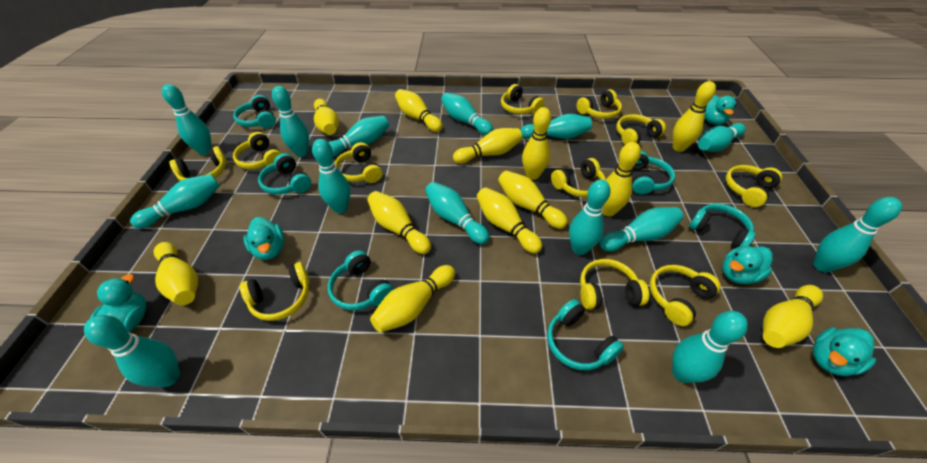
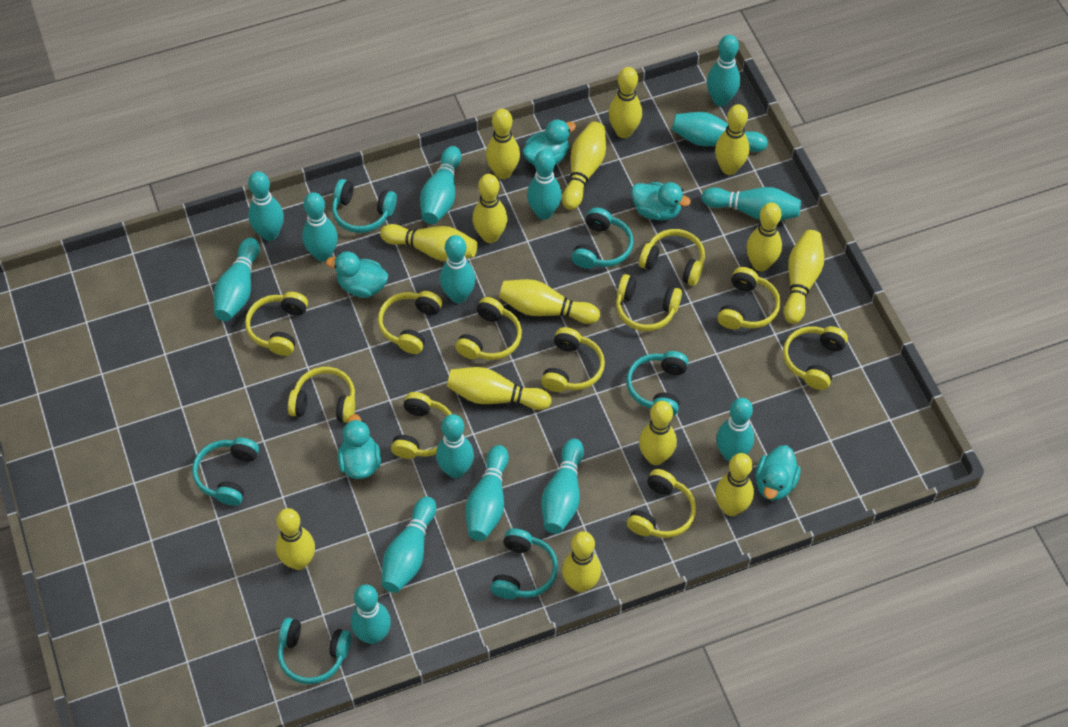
turquoise bowling pin: 14 -> 15
yellow bowling pin: 12 -> 14

